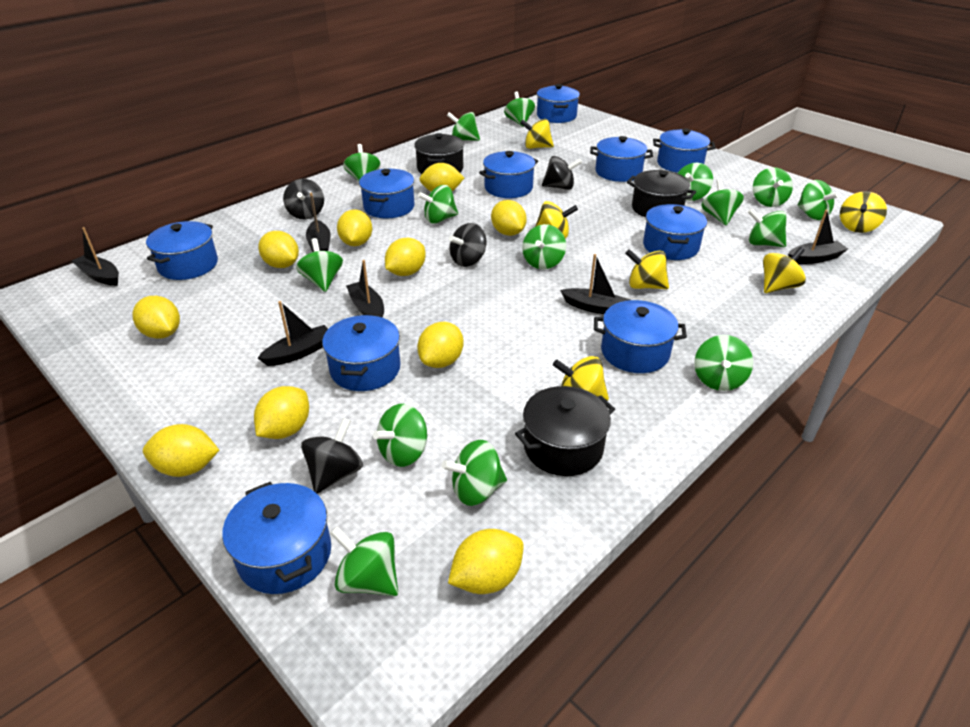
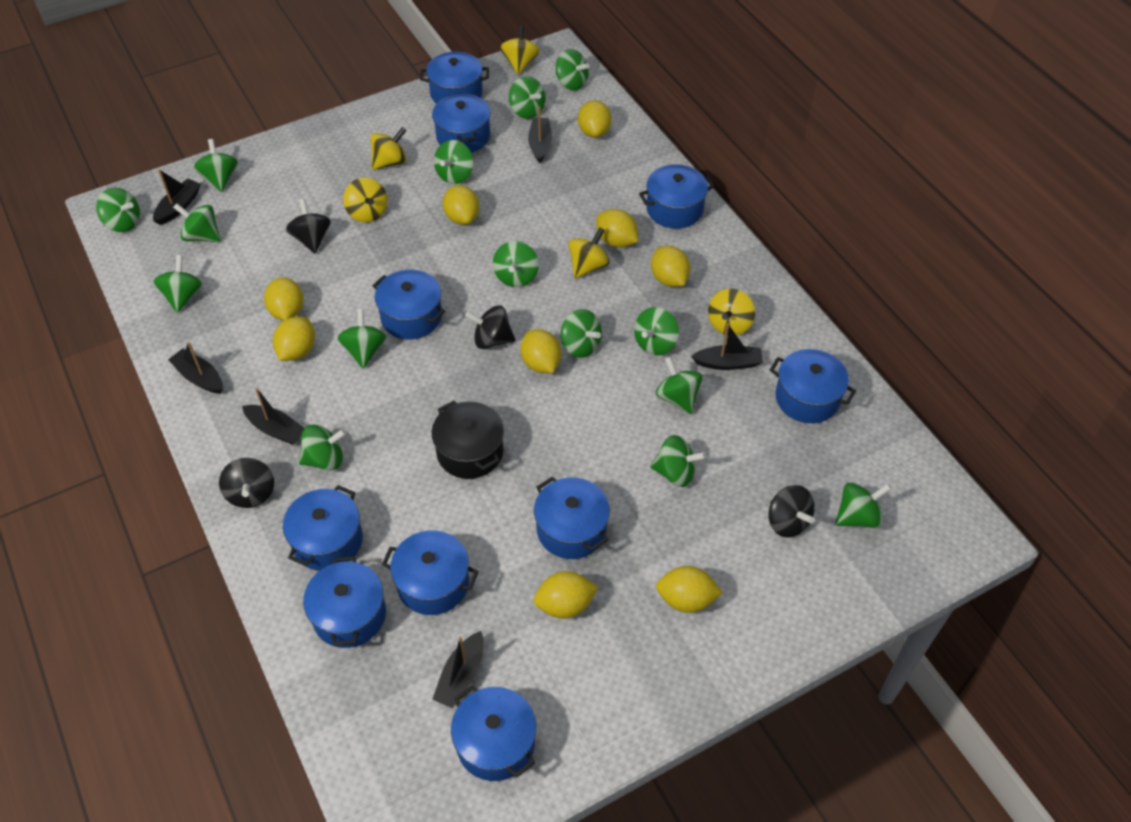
black pot: 3 -> 1
yellow lemon: 10 -> 9
yellow spinning top: 6 -> 5

